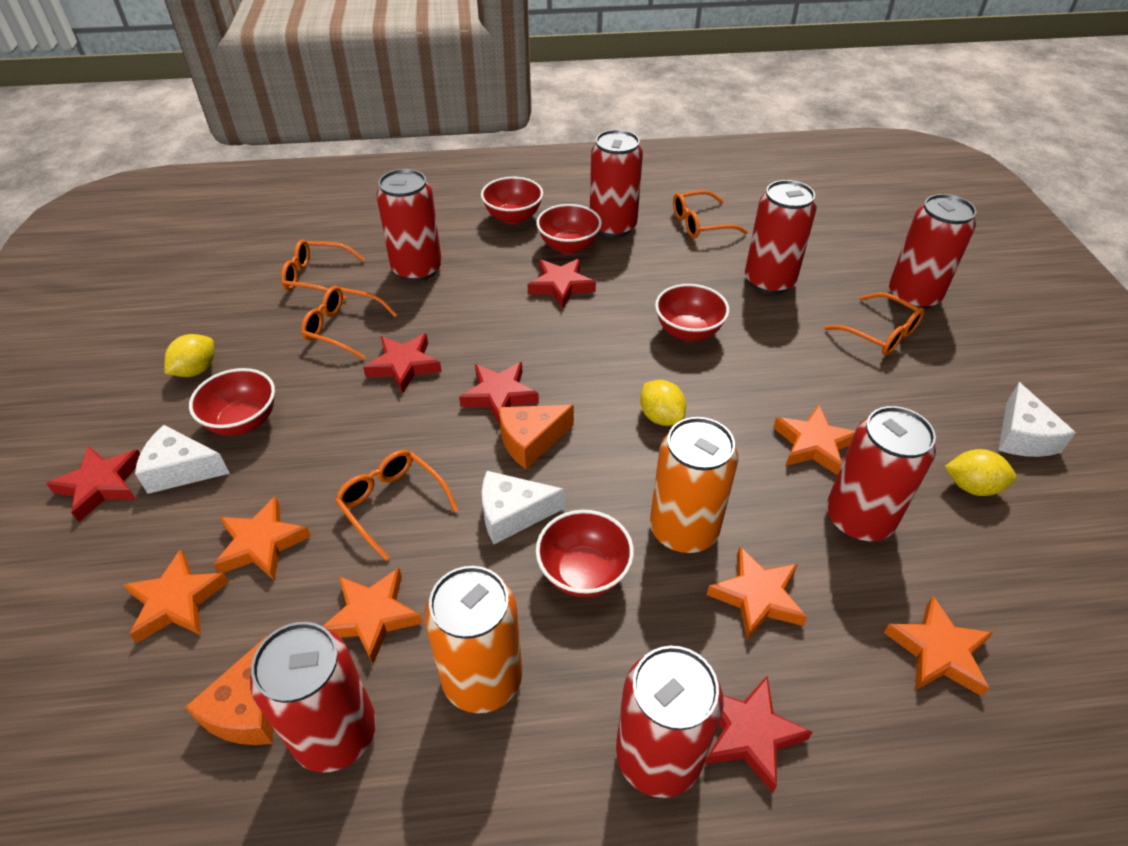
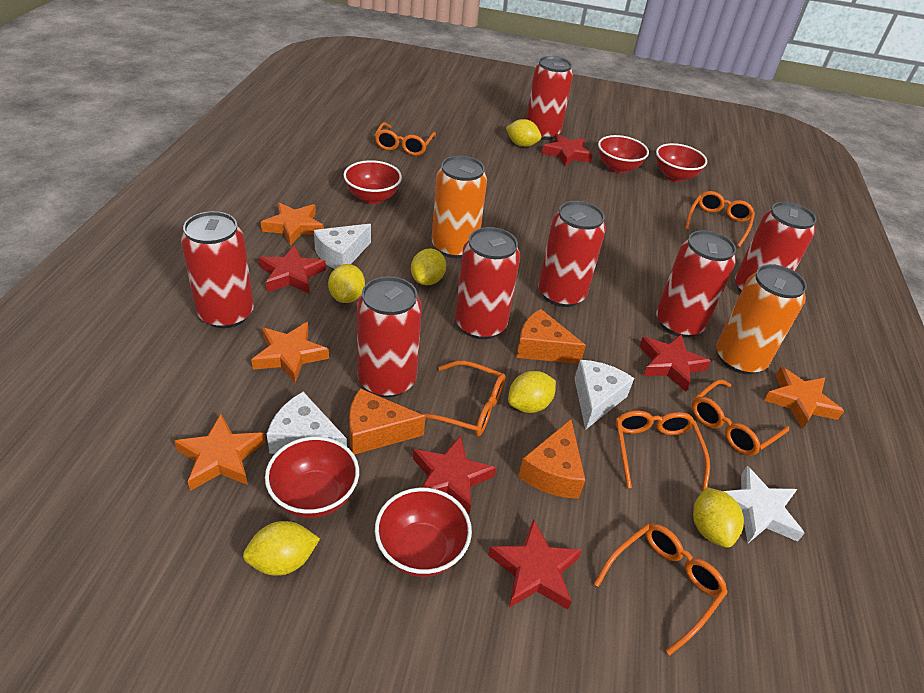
orange cheese: 2 -> 3
orange glasses: 5 -> 6
orange star: 6 -> 4
white star: 0 -> 1
yellow lemon: 3 -> 6

